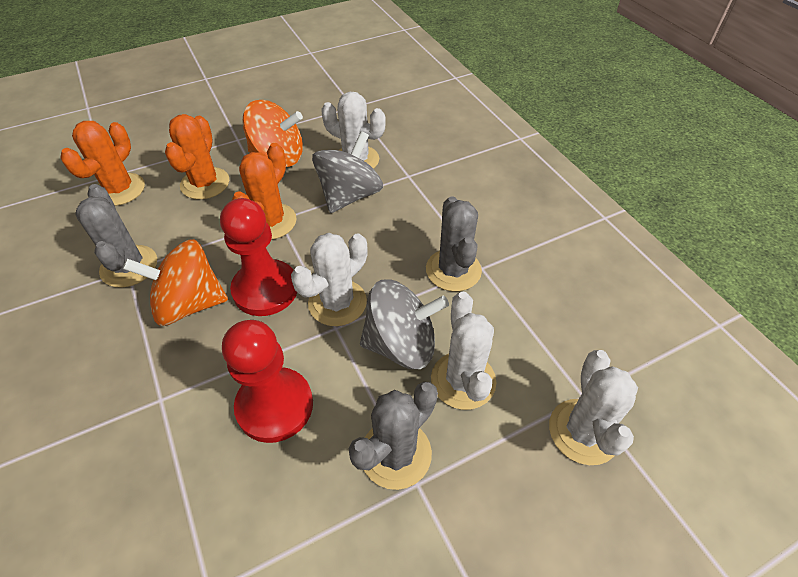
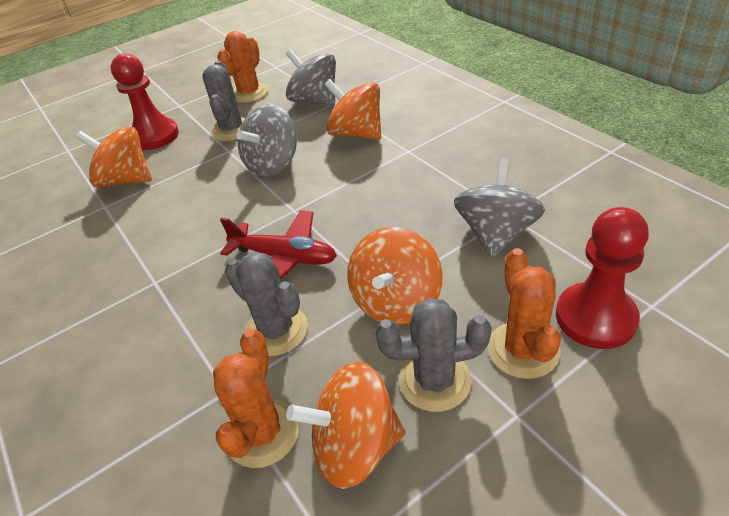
grey spinning top: 2 -> 3
orange spinning top: 2 -> 4
red plane: 0 -> 1
white cactus: 4 -> 0

